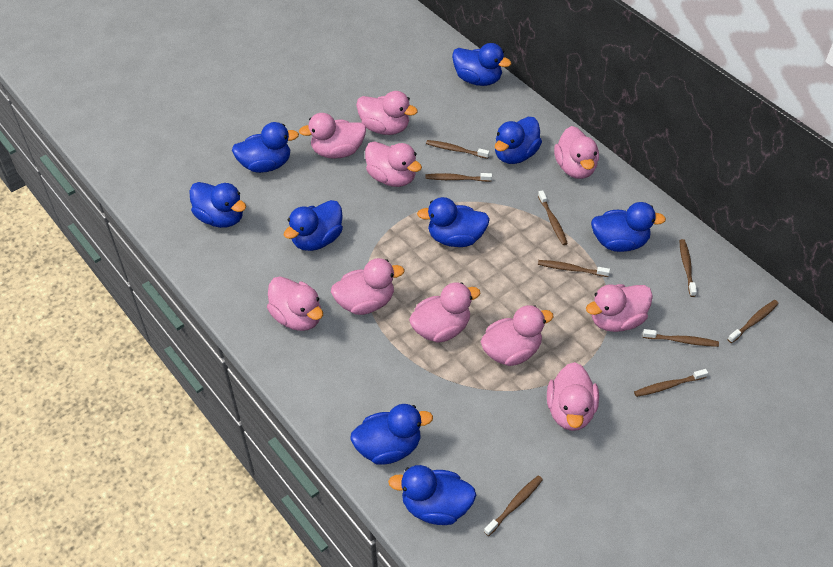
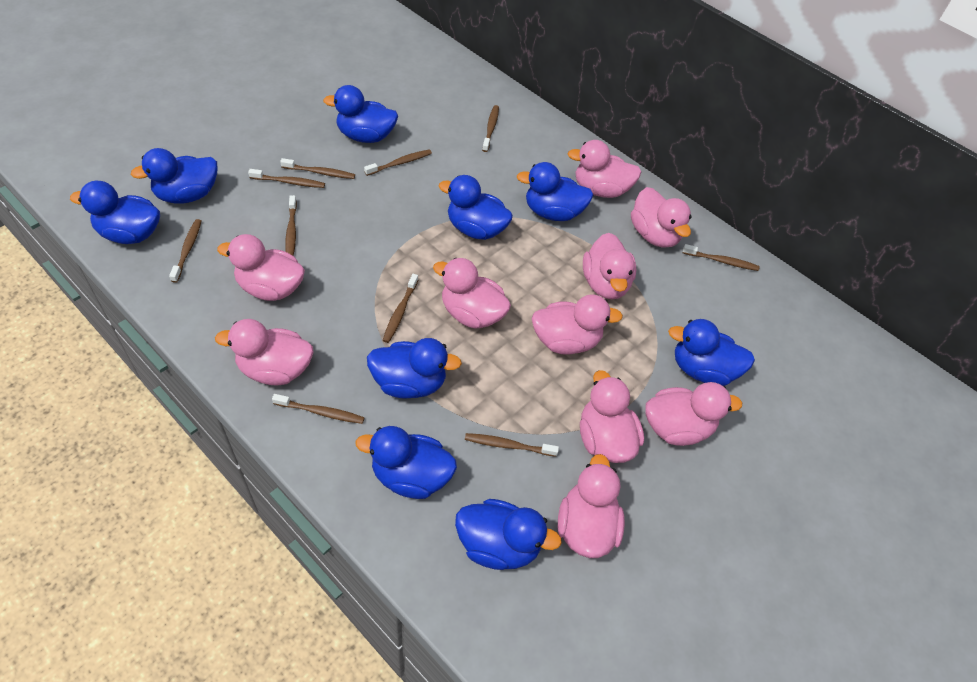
brown toothbrush: 9 -> 10

